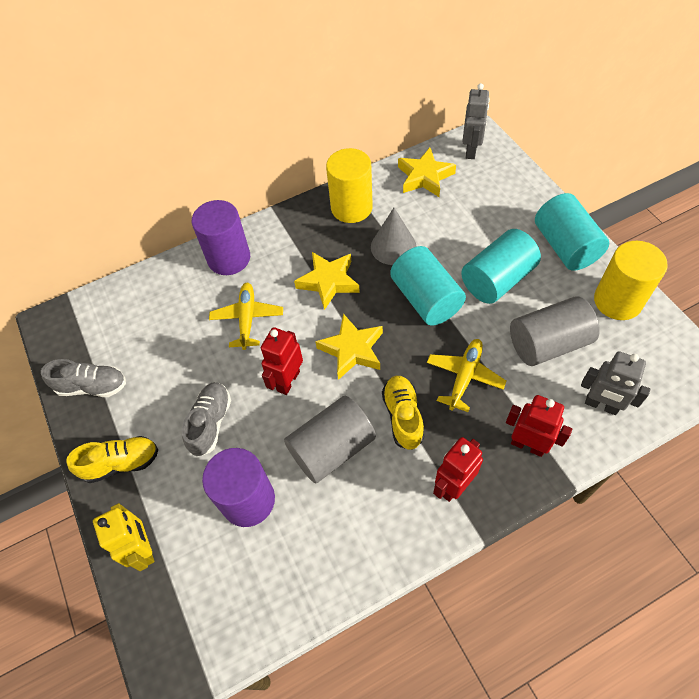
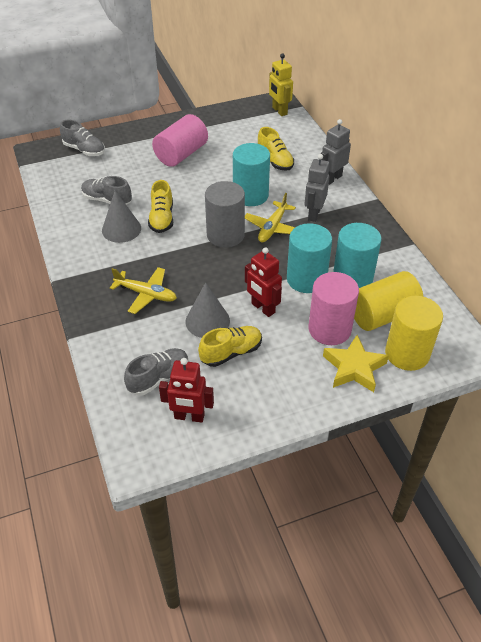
grey cone: 1 -> 2
grey cylinder: 2 -> 1
grey shoe: 2 -> 3
pink cylinder: 0 -> 2
purple cylinder: 2 -> 0
red robot: 3 -> 2
yellow shoe: 2 -> 3
yellow star: 3 -> 1

